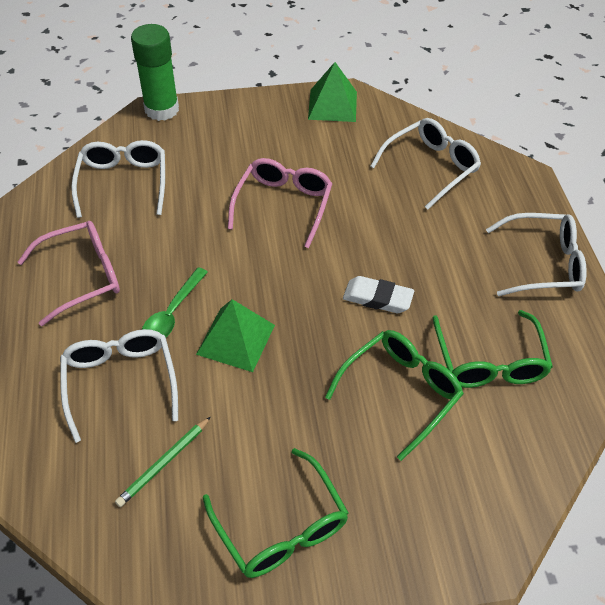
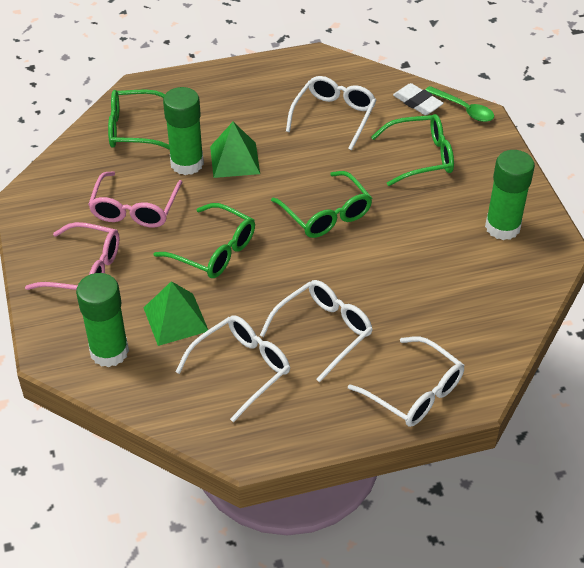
green glasses: 3 -> 4
green glue stick: 1 -> 3
green pencil: 1 -> 0

